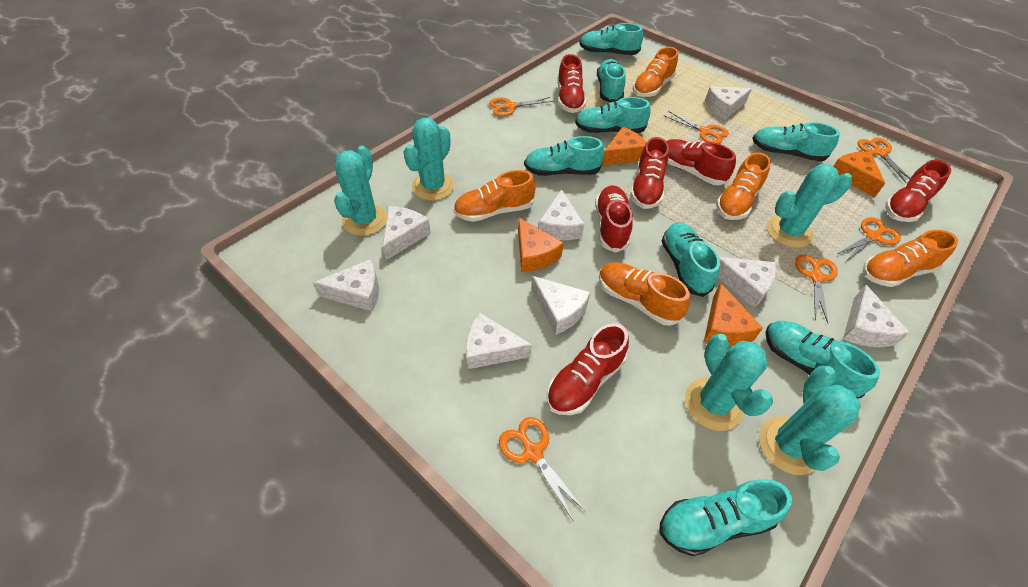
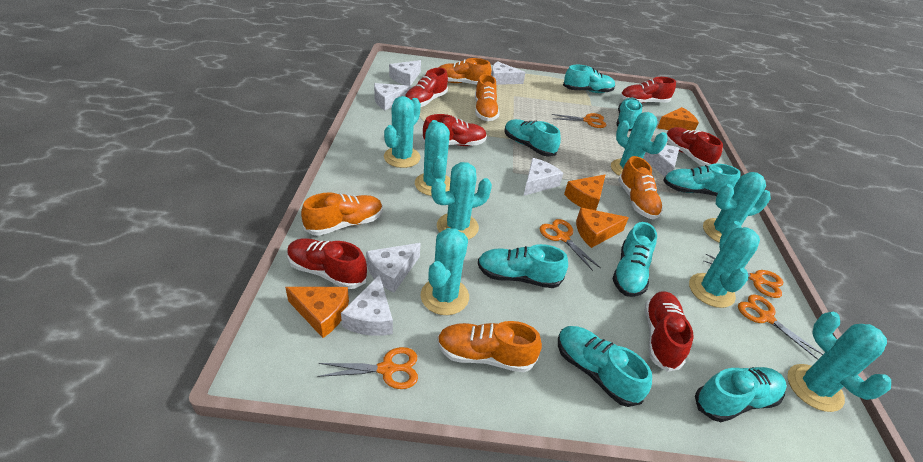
orange scissors: 6 -> 5
turquoise cactus: 5 -> 8
white cheese: 8 -> 7

